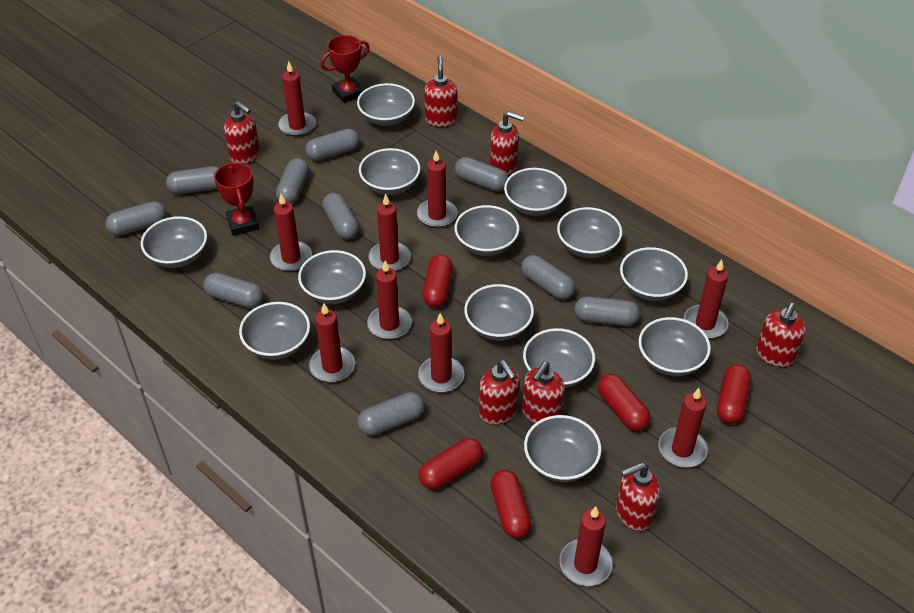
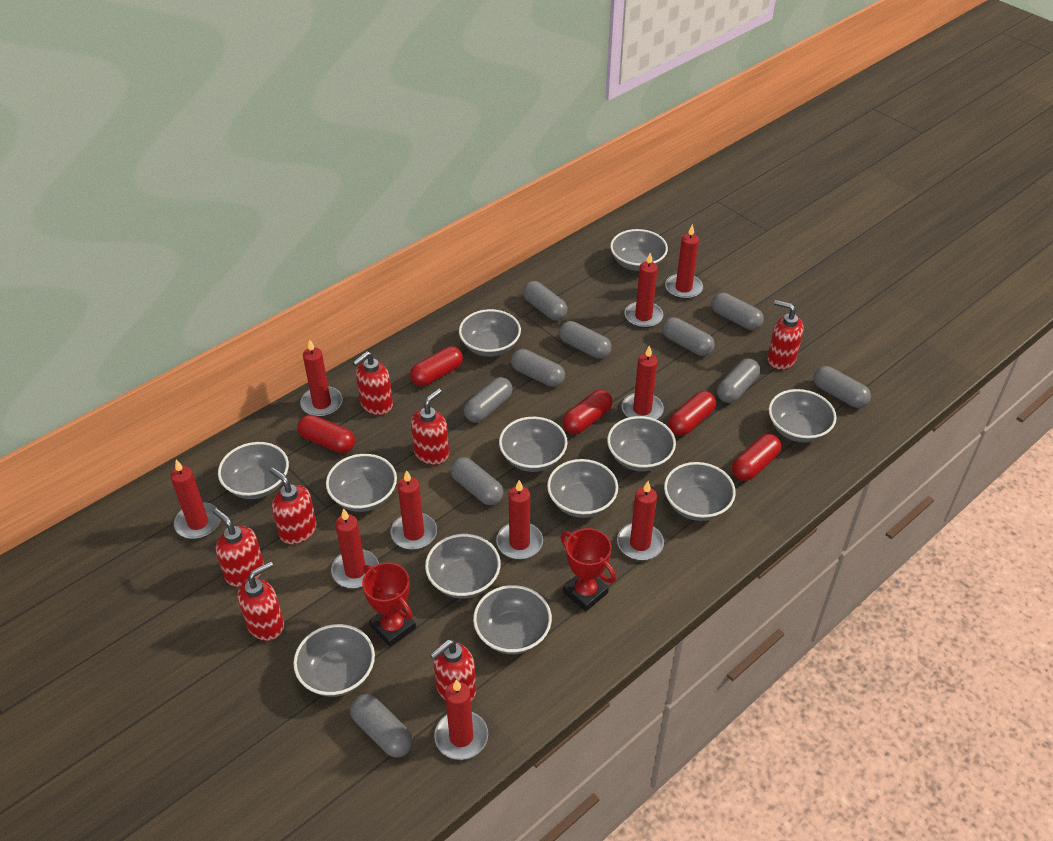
grey bowl: 13 -> 12

